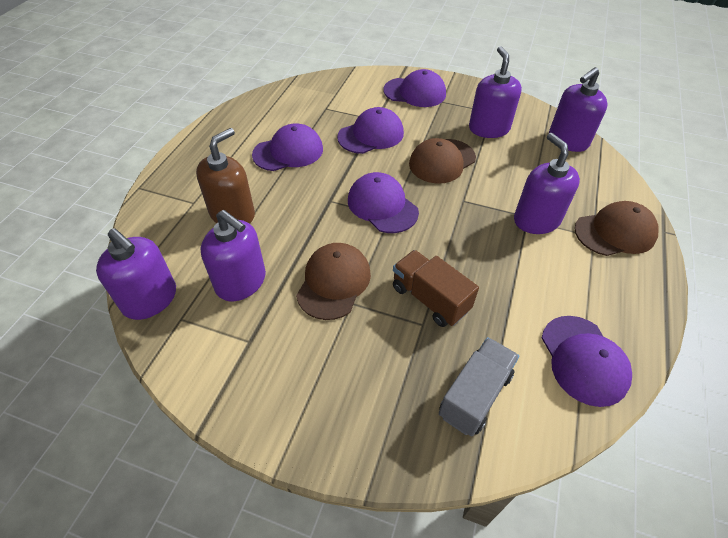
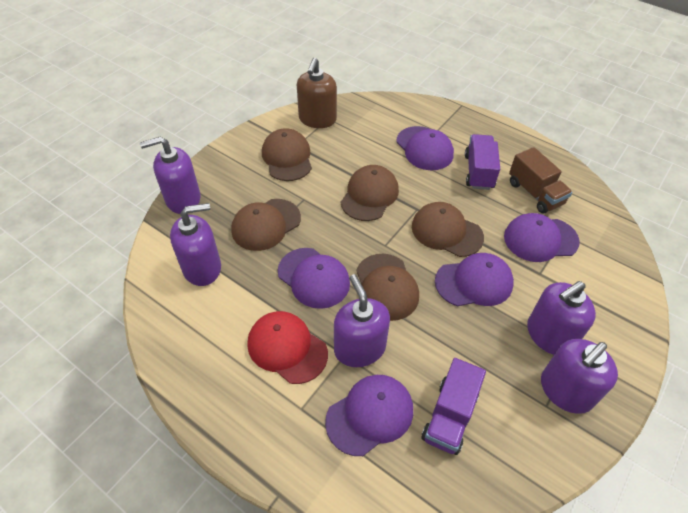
brown cap: 3 -> 5
grey truck: 1 -> 0
purple truck: 0 -> 2
red cap: 0 -> 1

